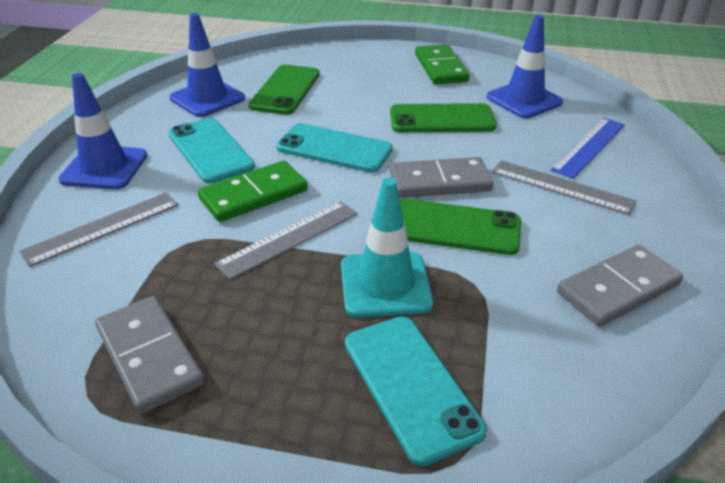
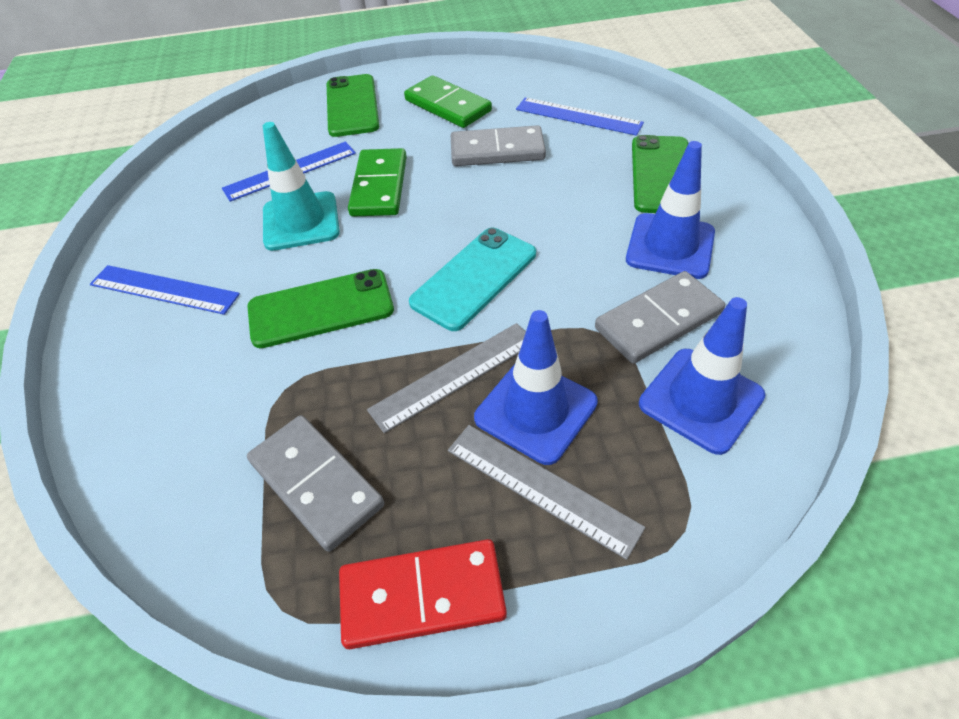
blue ruler: 1 -> 3
grey ruler: 3 -> 2
red domino: 0 -> 1
turquoise phone: 3 -> 1

